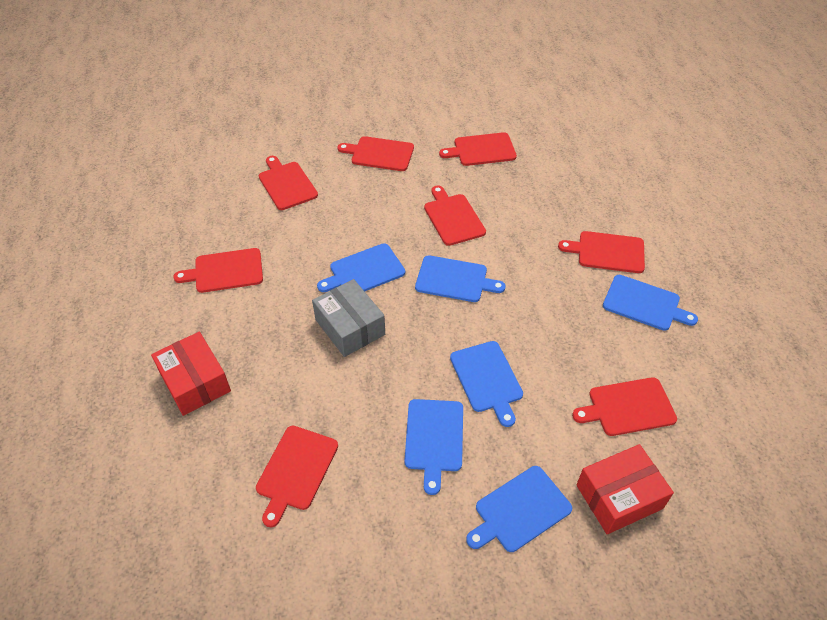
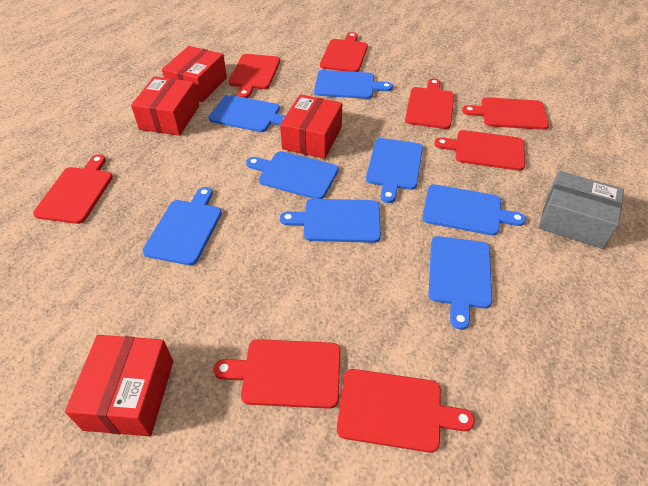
blue cutting board: 6 -> 8
red box: 2 -> 4

